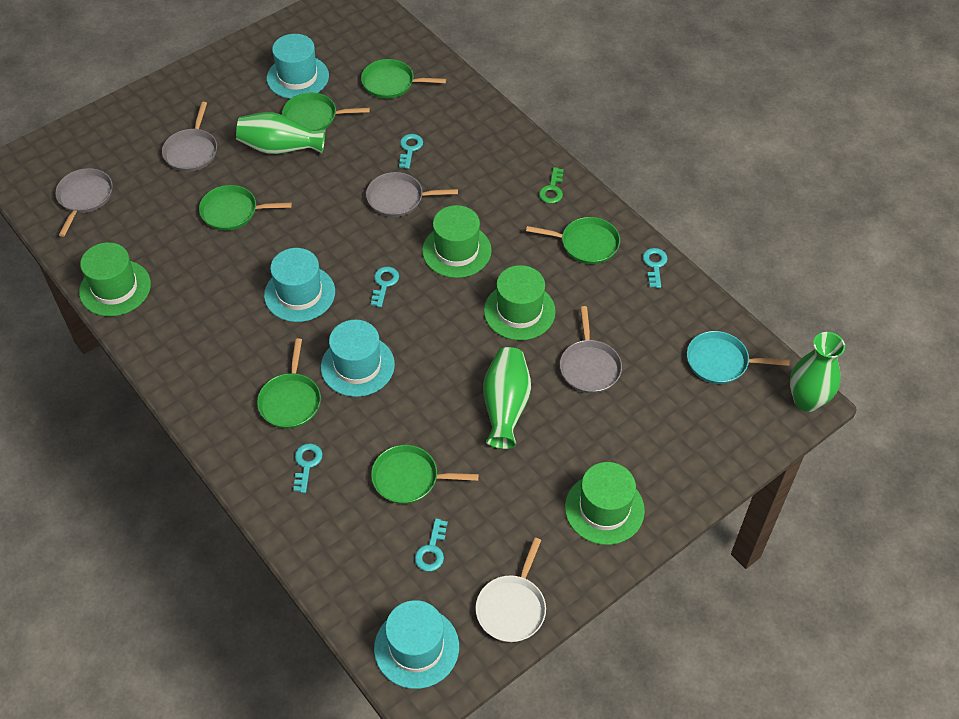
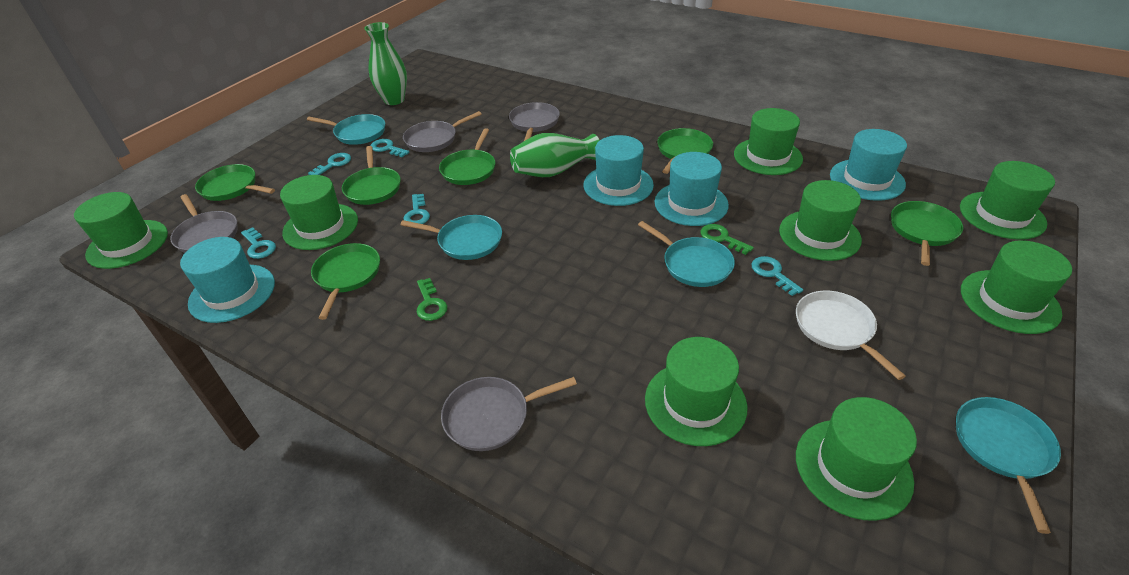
green hat: 4 -> 8
green key: 1 -> 2
green vase: 3 -> 2
turquoise pan: 1 -> 4

